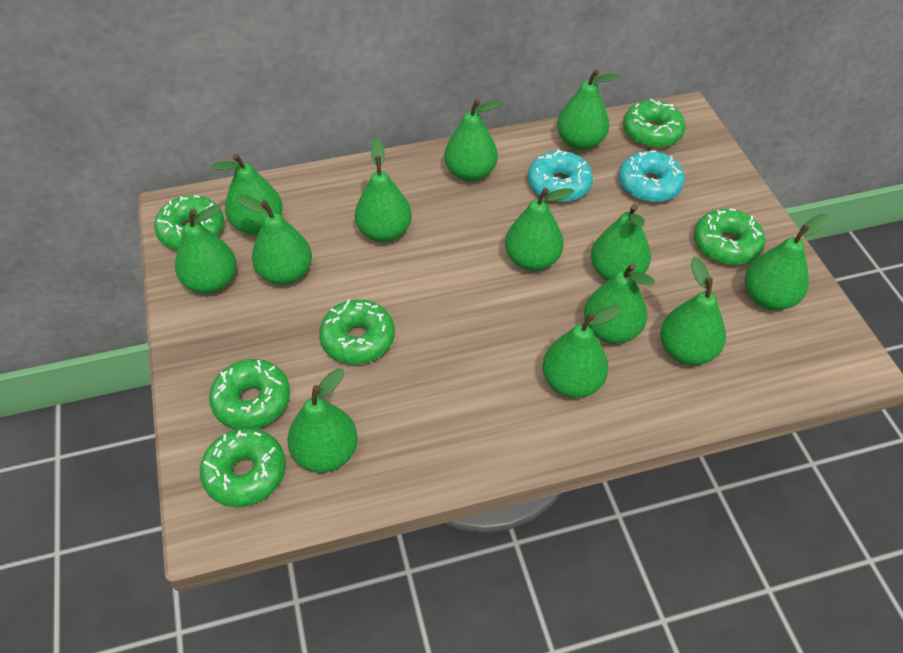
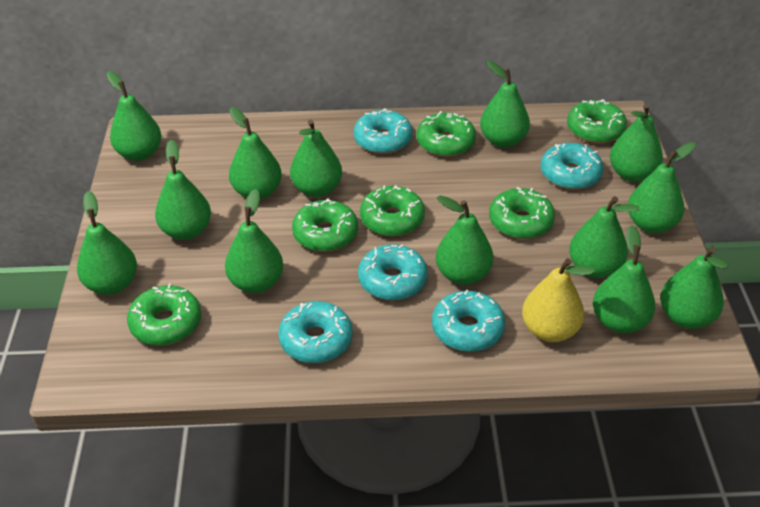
turquoise donut: 2 -> 5
yellow pear: 0 -> 1

